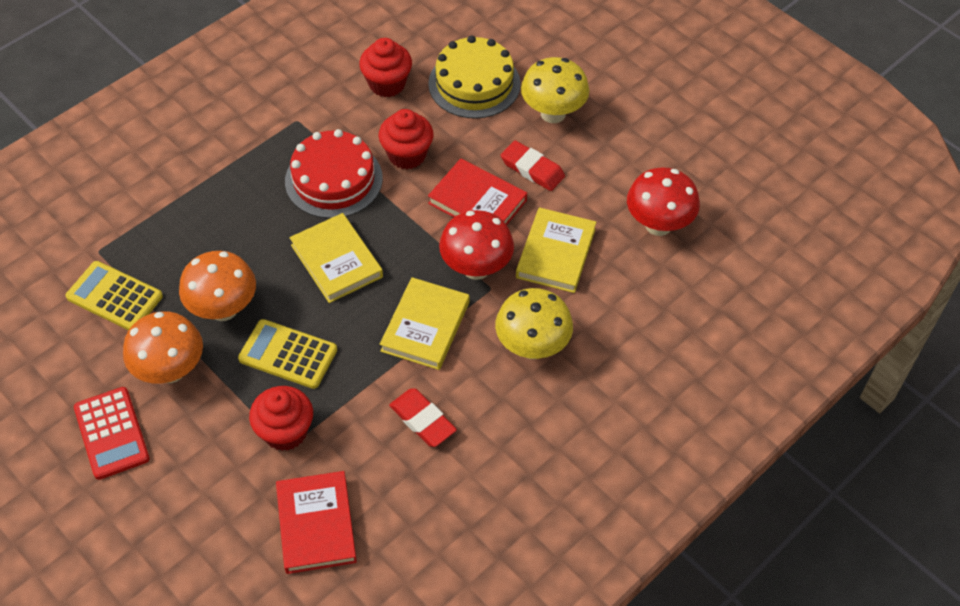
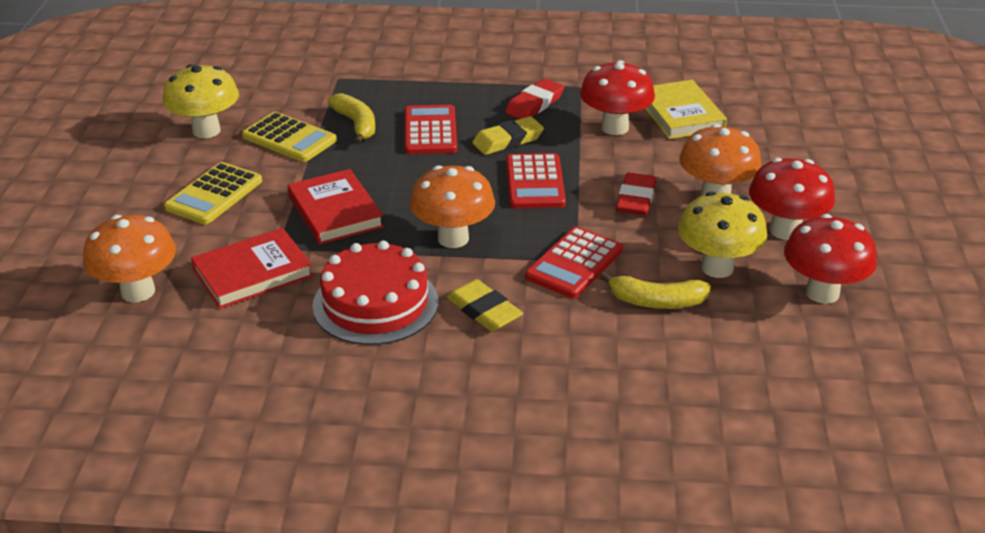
orange mushroom: 2 -> 3
red calculator: 1 -> 3
red cupcake: 3 -> 0
red mushroom: 2 -> 3
yellow banana: 0 -> 2
yellow book: 3 -> 1
yellow cake: 1 -> 0
yellow eraser: 0 -> 2

